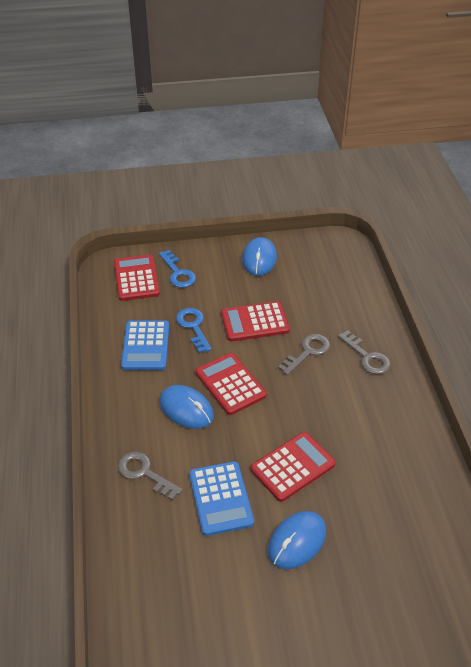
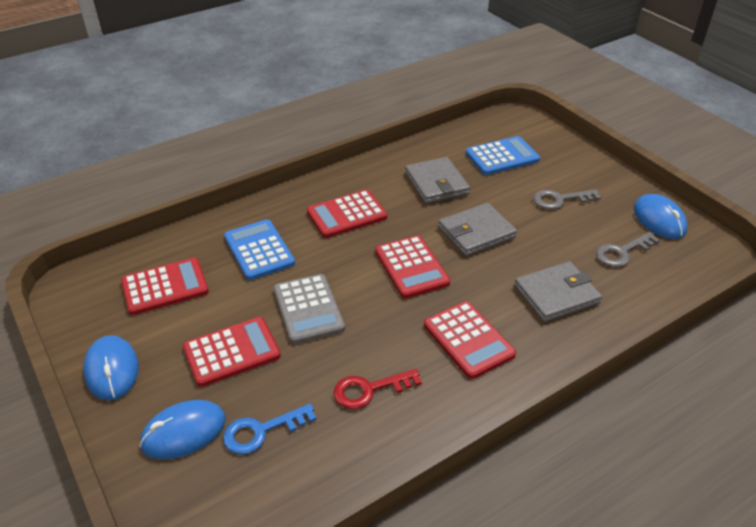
blue key: 2 -> 1
grey calculator: 0 -> 1
grey key: 3 -> 2
grey wallet: 0 -> 3
red calculator: 4 -> 5
red key: 0 -> 1

